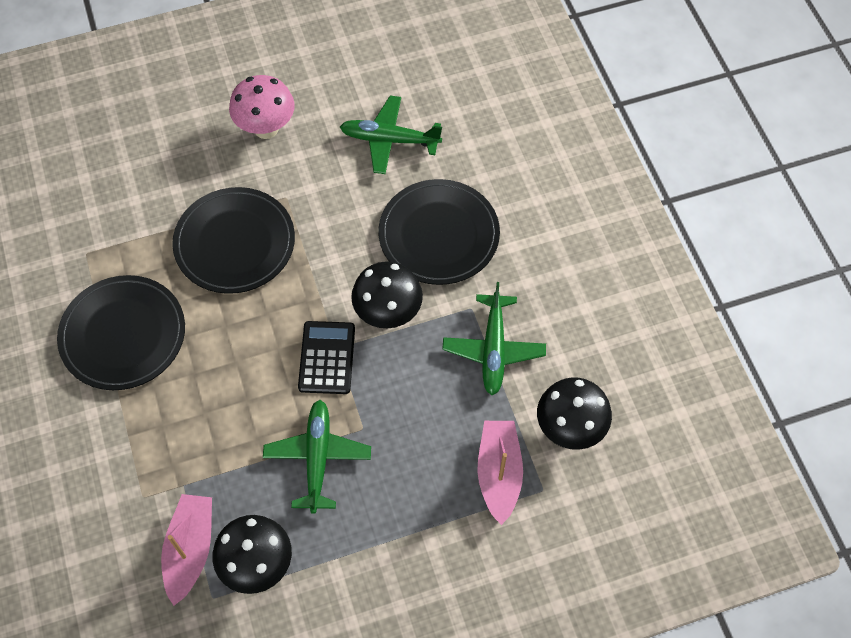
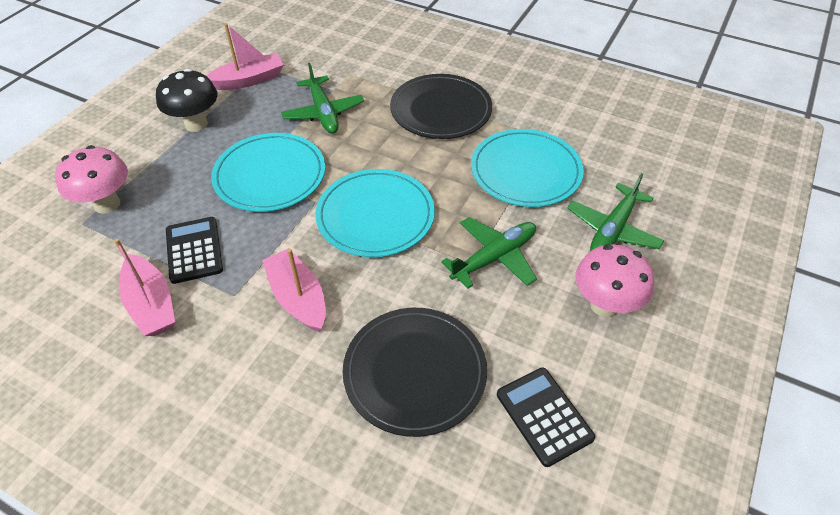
black calculator: 1 -> 2
black mushroom: 3 -> 1
black plate: 3 -> 2
pink boat: 2 -> 3
pink mushroom: 1 -> 2
turquoise plate: 0 -> 3

